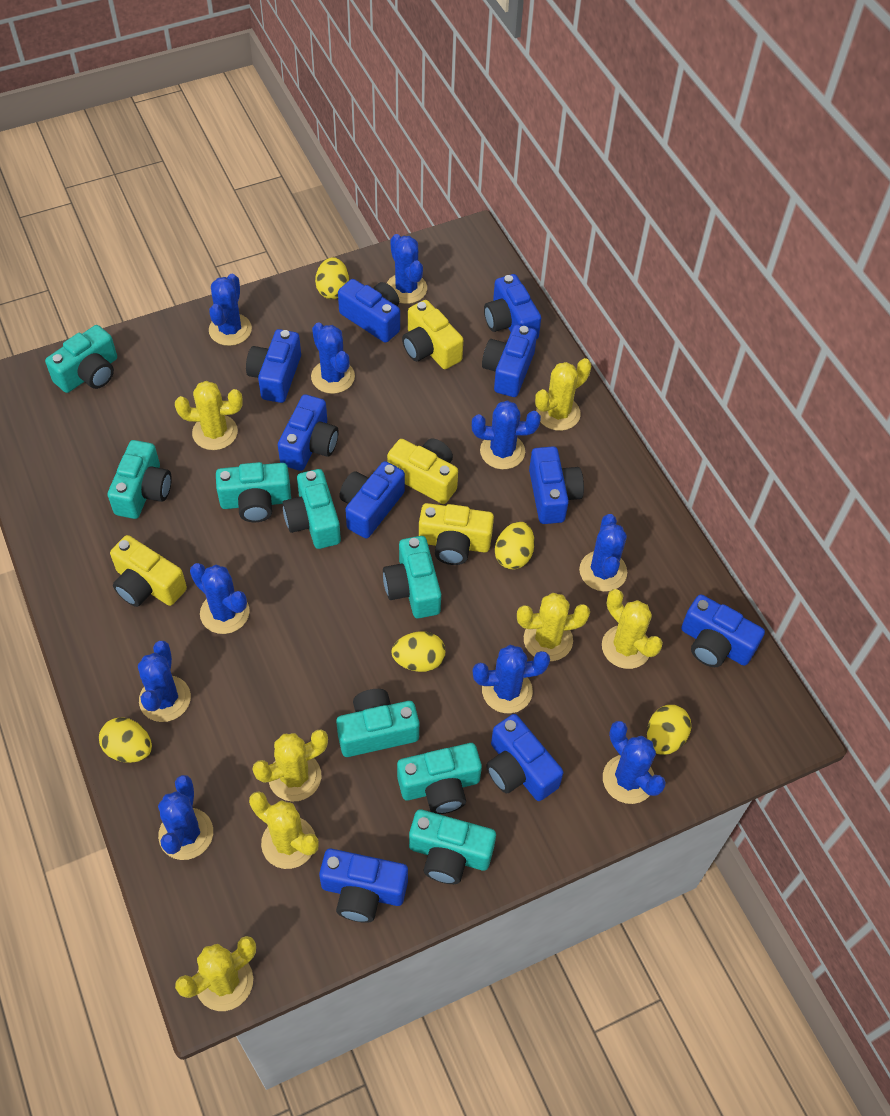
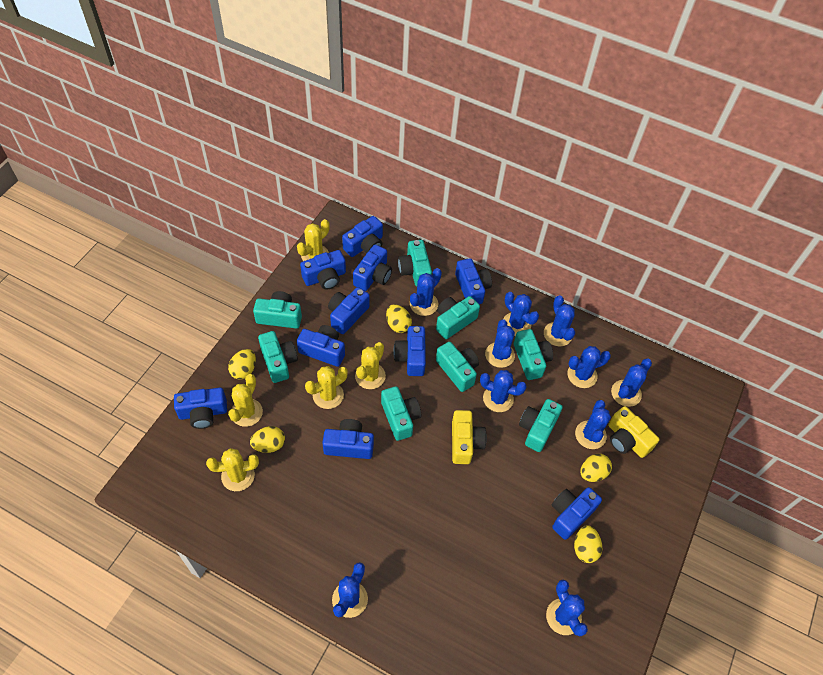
yellow cactus: 7 -> 5
yellow camera: 4 -> 2

